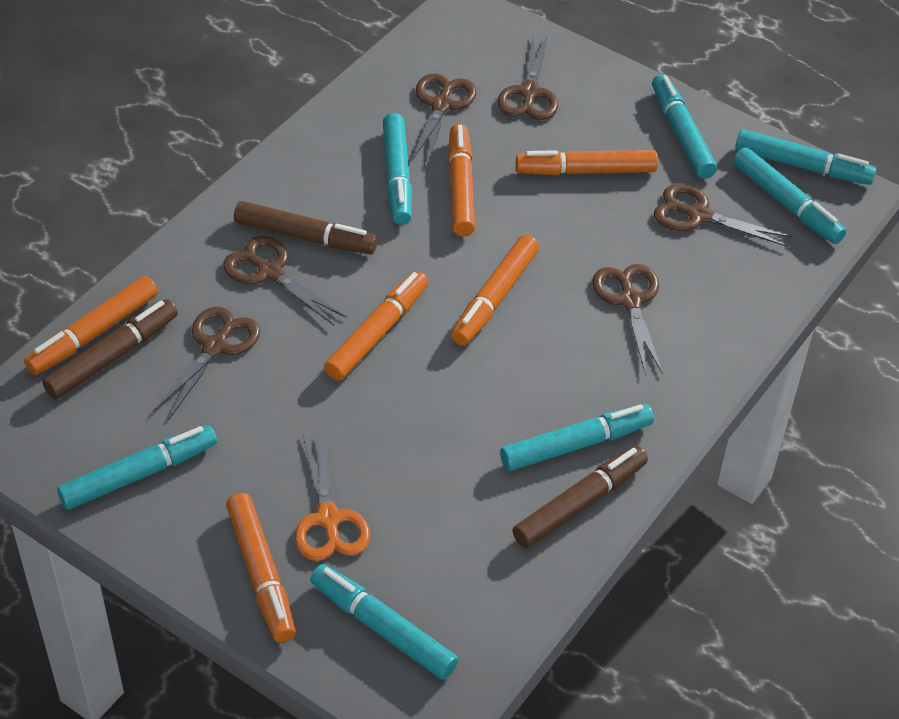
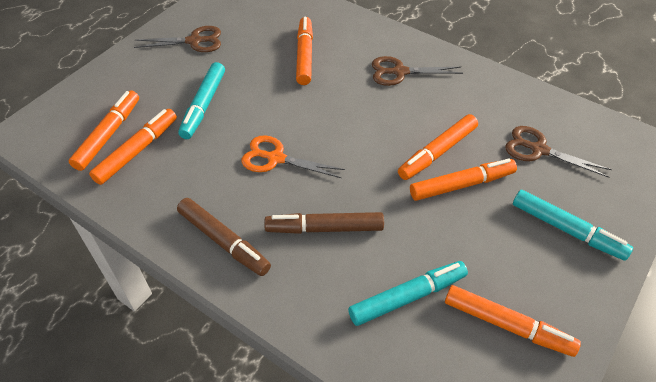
brown marker: 3 -> 2
brown scissors: 6 -> 3
turquoise marker: 7 -> 3

